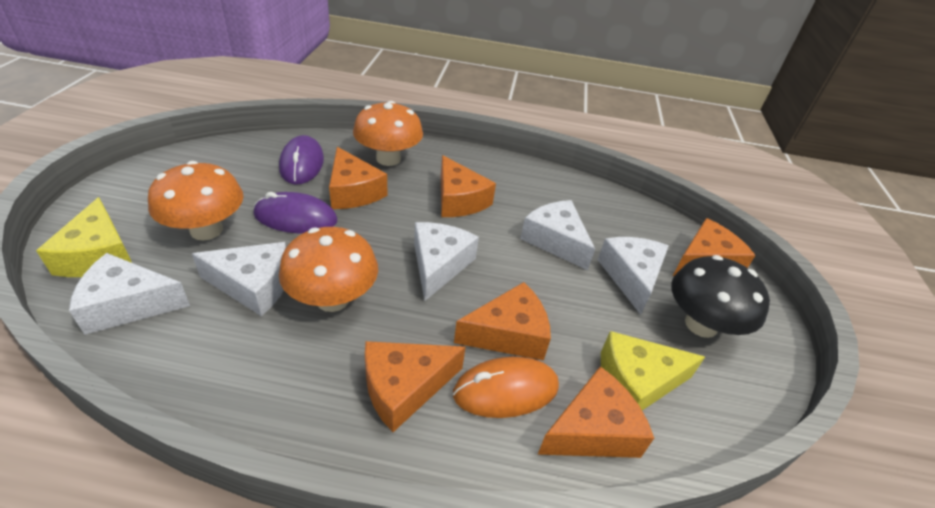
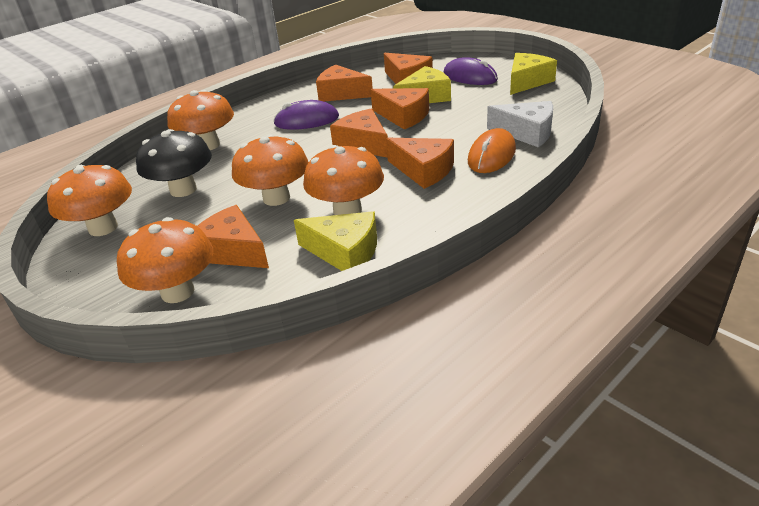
orange mushroom: 3 -> 5
white cheese: 5 -> 1
yellow cheese: 2 -> 3

